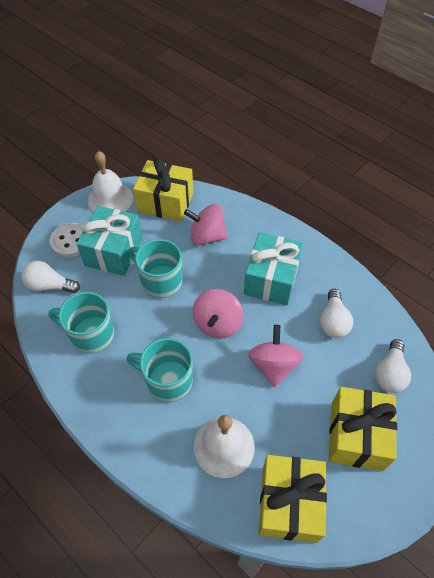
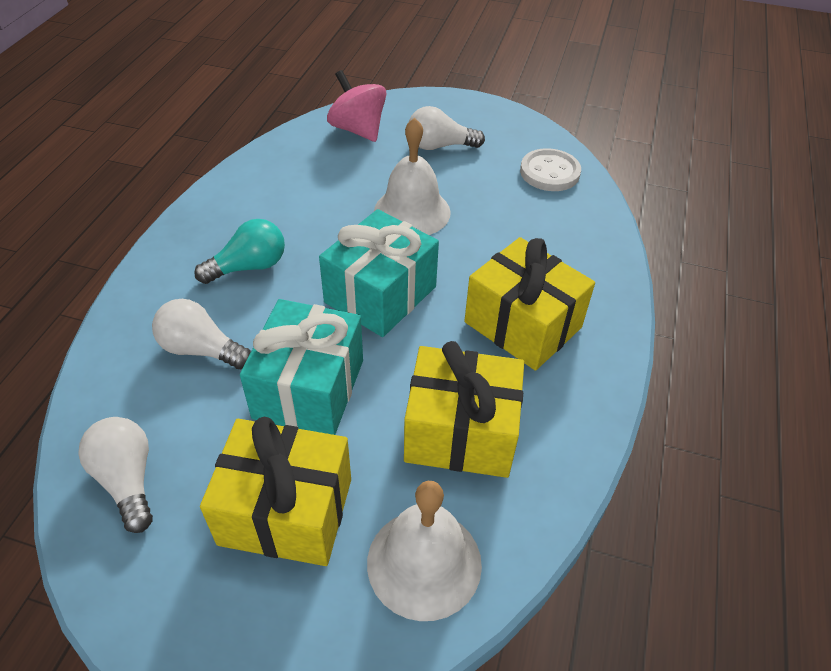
pink spinning top: 3 -> 1
turquoise light bulb: 0 -> 1
turquoise mug: 3 -> 0

